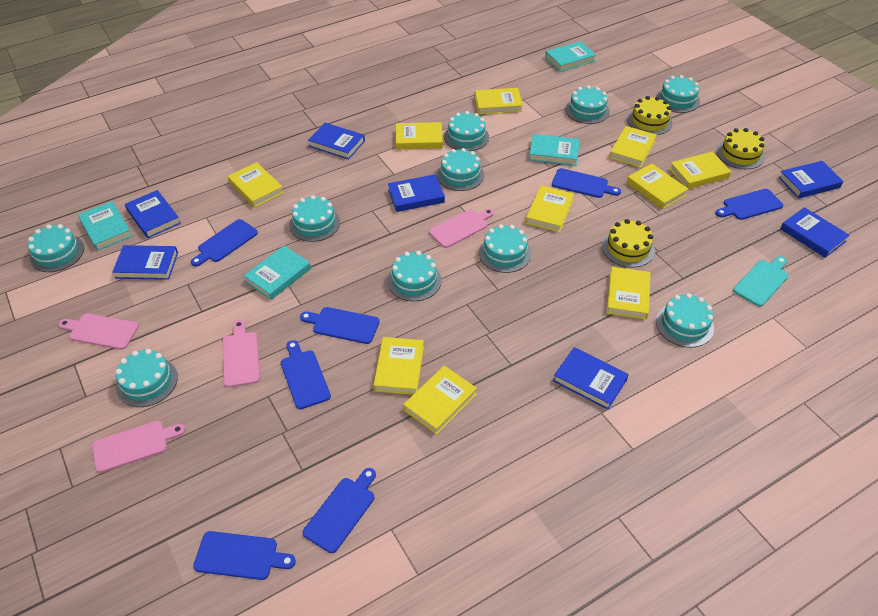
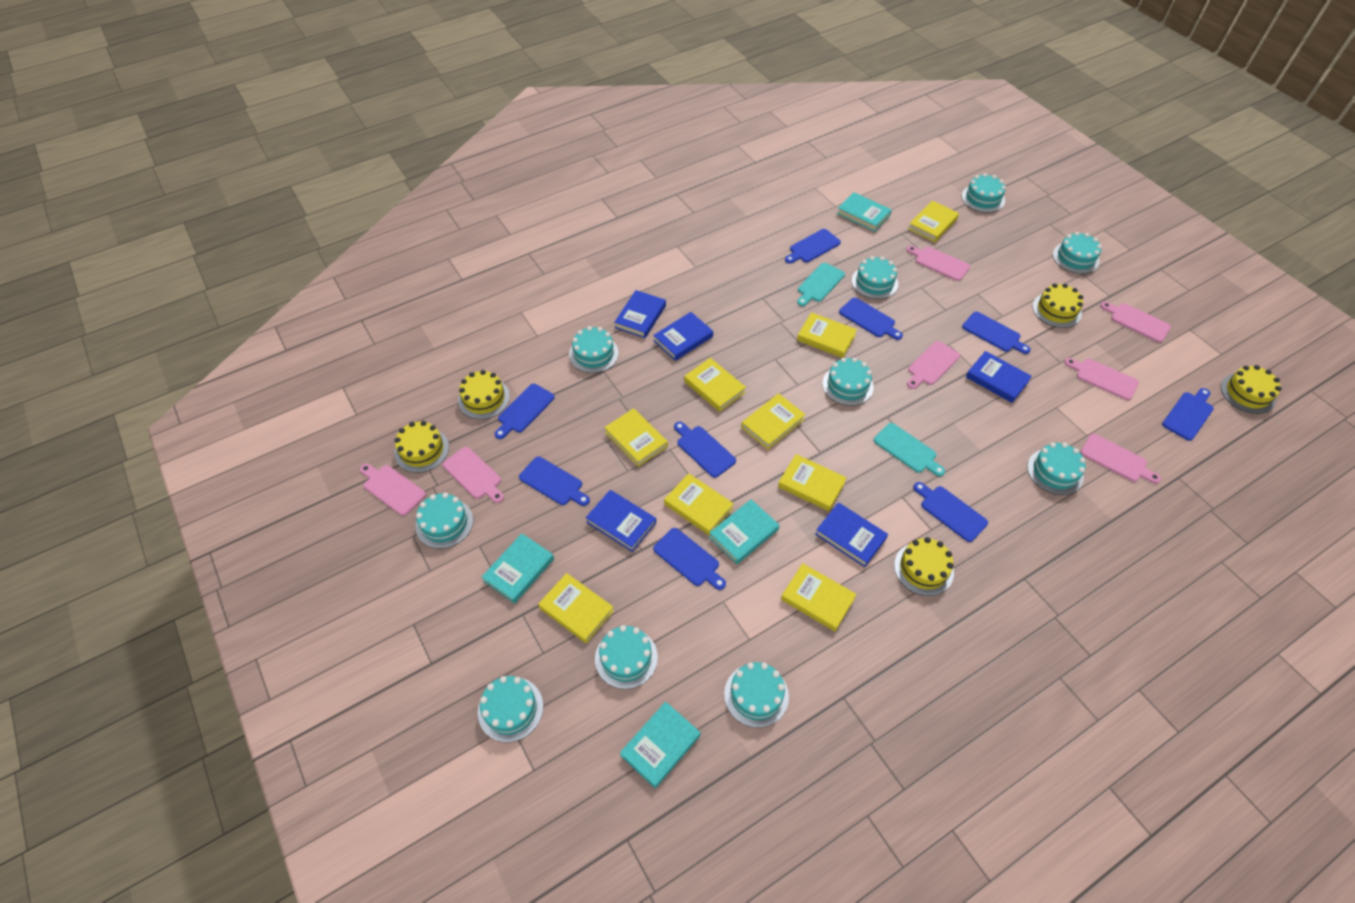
blue book: 7 -> 5
blue cutting board: 7 -> 9
pink cutting board: 4 -> 7
turquoise cutting board: 1 -> 2
yellow book: 10 -> 9
yellow cake: 3 -> 5

